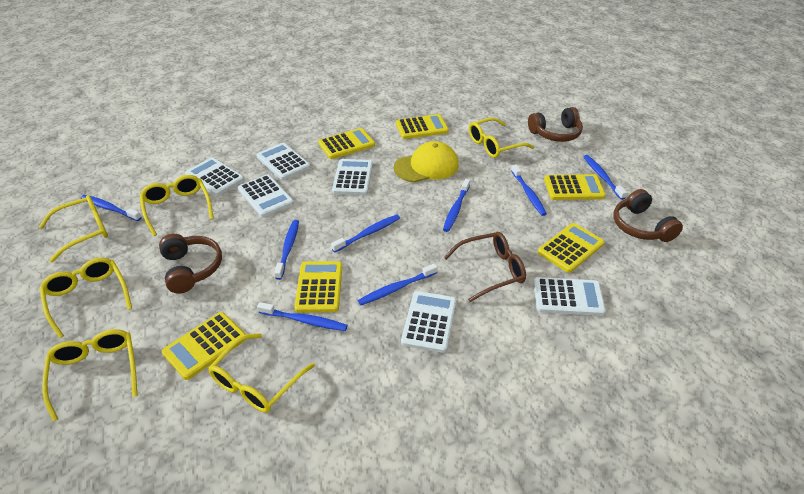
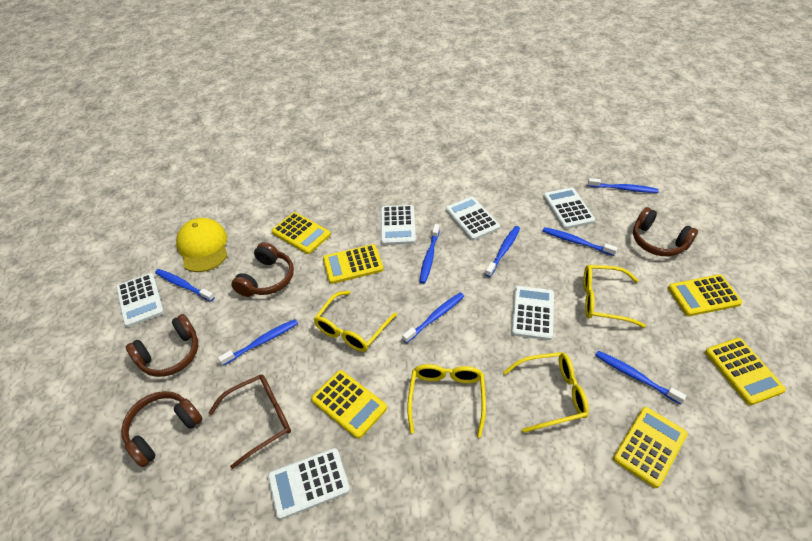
brown headphones: 3 -> 4
yellow glasses: 6 -> 4

